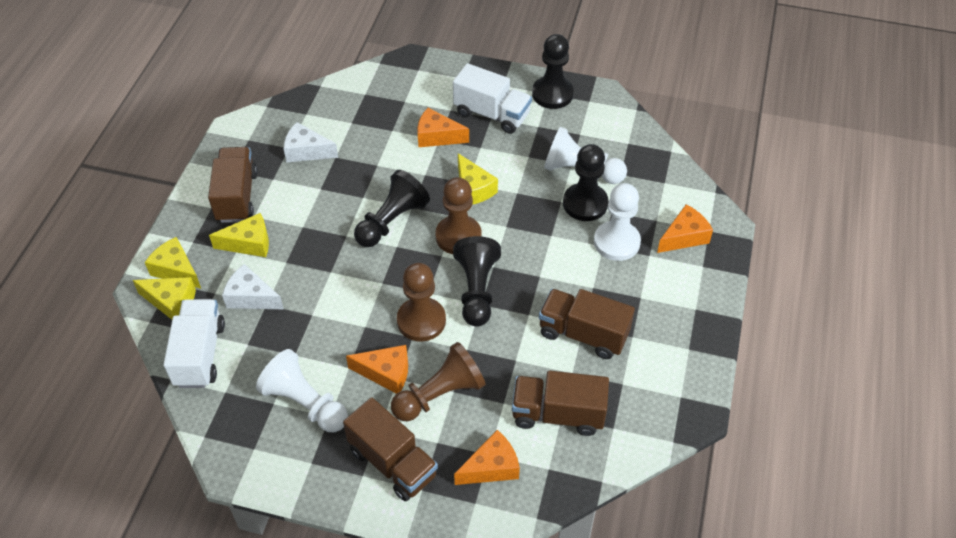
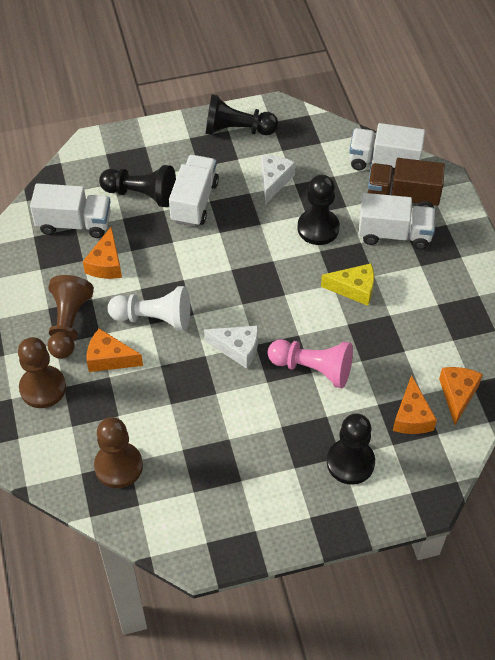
brown truck: 4 -> 1
pink pawn: 0 -> 1
white pawn: 3 -> 1
white truck: 2 -> 4
yellow cheese: 4 -> 1

